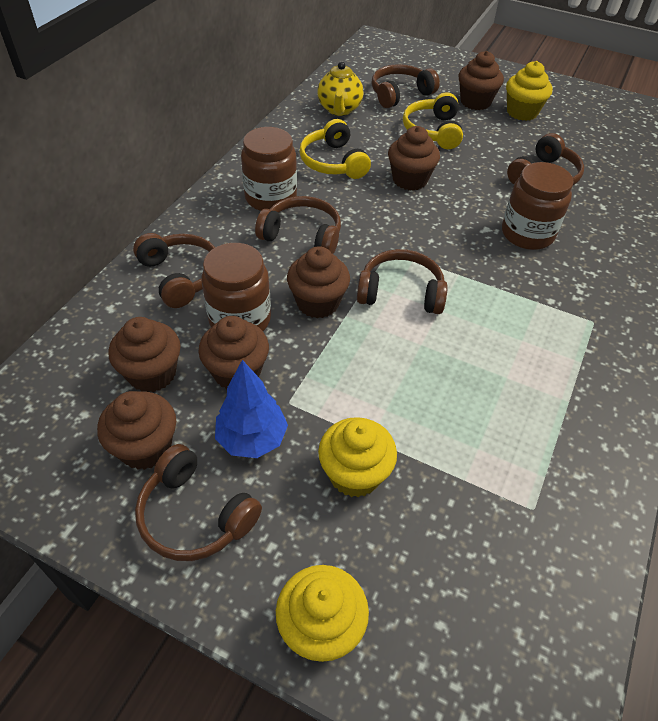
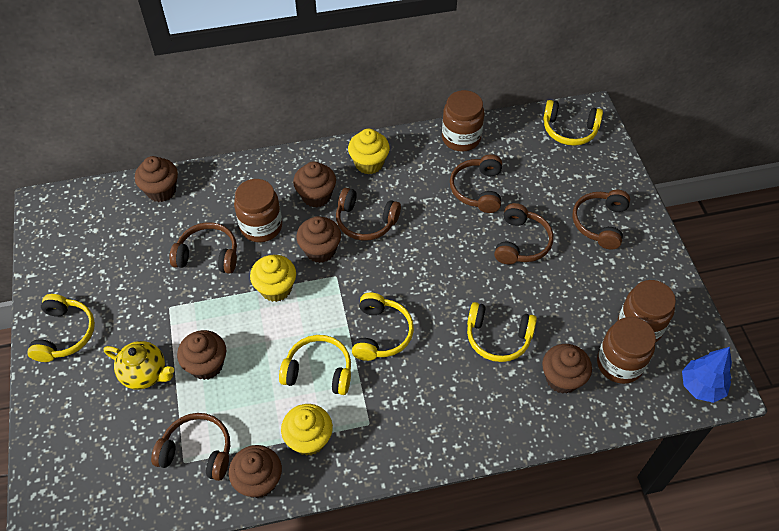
brown jar: 3 -> 4
yellow headphones: 2 -> 5

